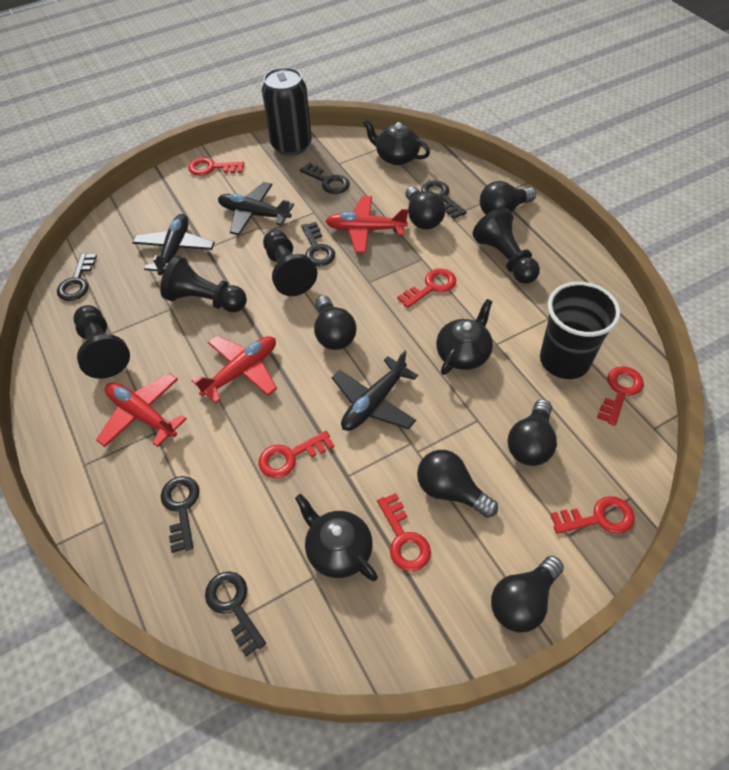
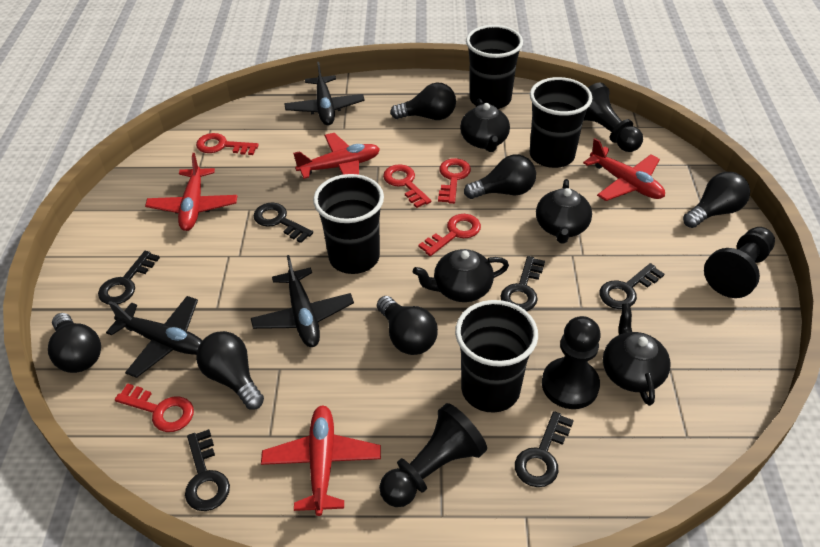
black can: 1 -> 0
black cup: 1 -> 4
black teapot: 3 -> 4
red key: 6 -> 5
red plane: 3 -> 4

